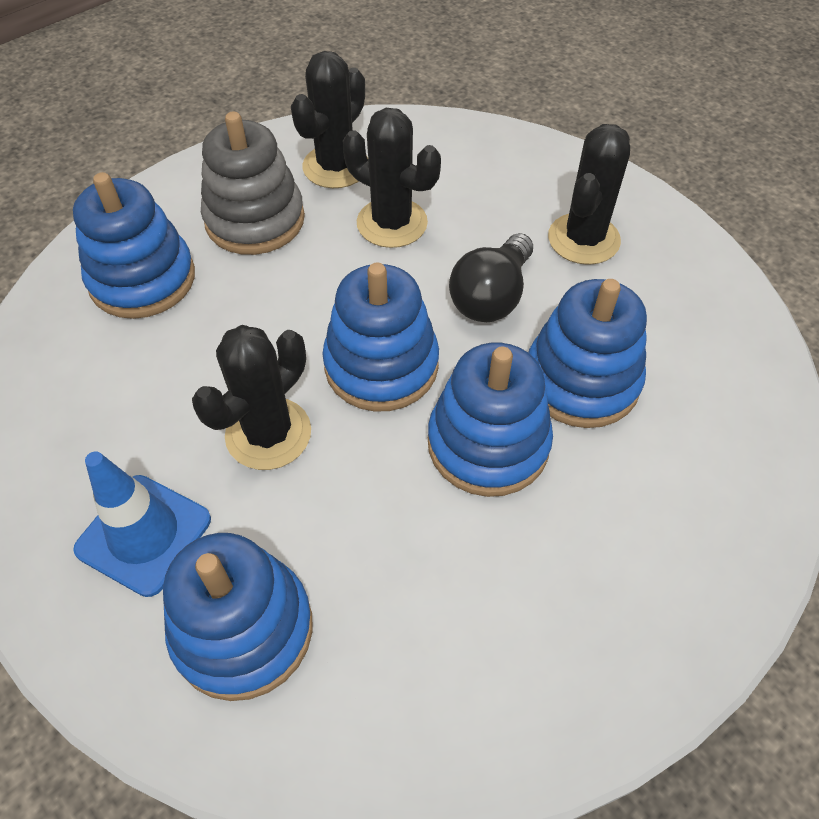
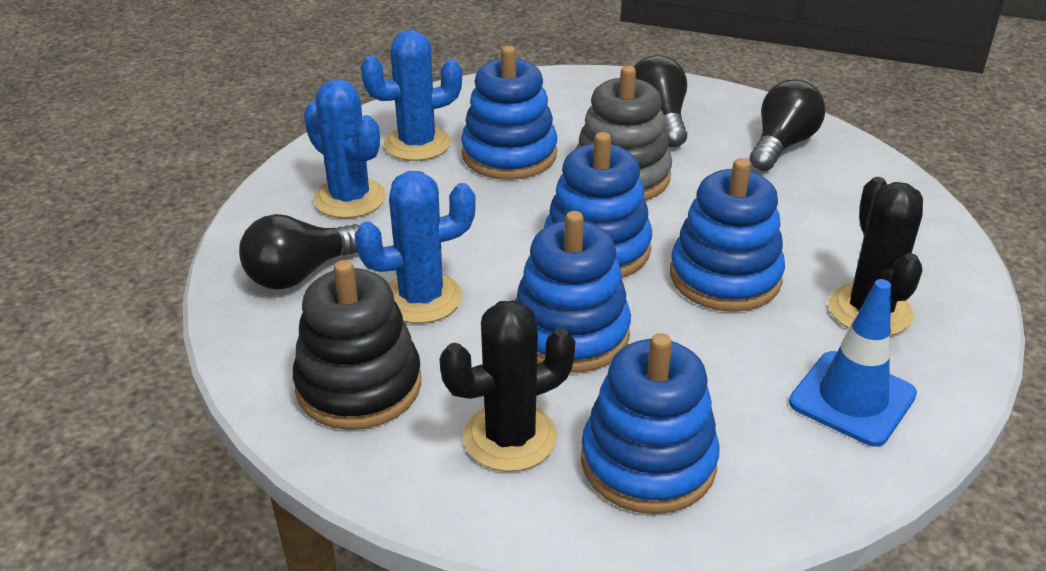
black cactus: 4 -> 2
black light bulb: 1 -> 3
black stacking toy: 0 -> 1
blue cactus: 0 -> 3

